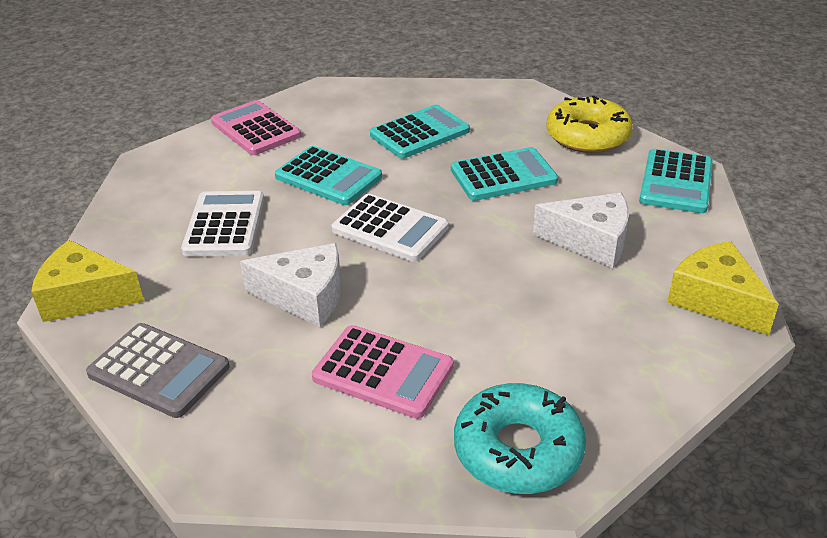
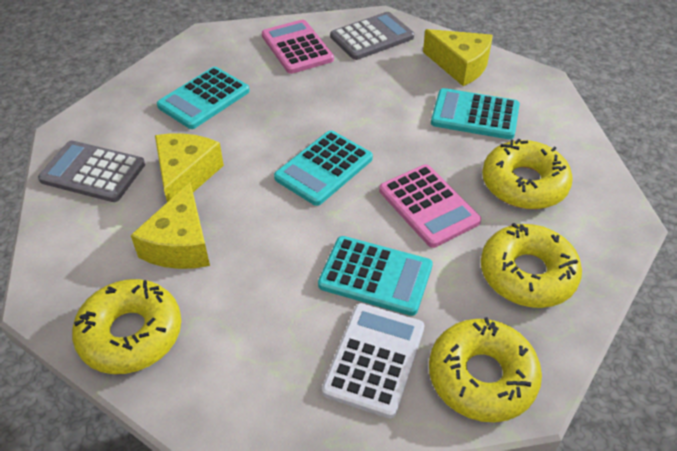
grey calculator: 1 -> 2
turquoise donut: 1 -> 0
white calculator: 2 -> 1
white cheese: 2 -> 0
yellow cheese: 2 -> 3
yellow donut: 1 -> 4

